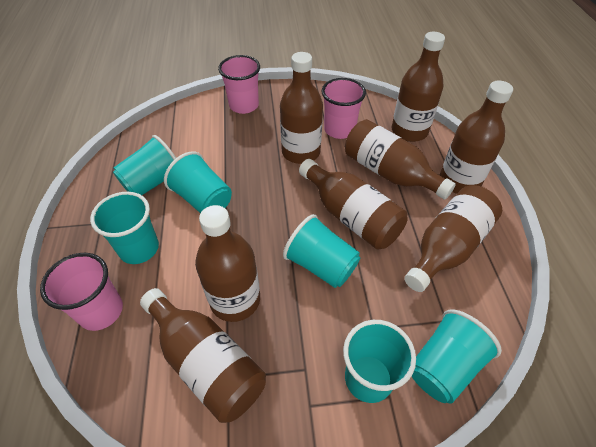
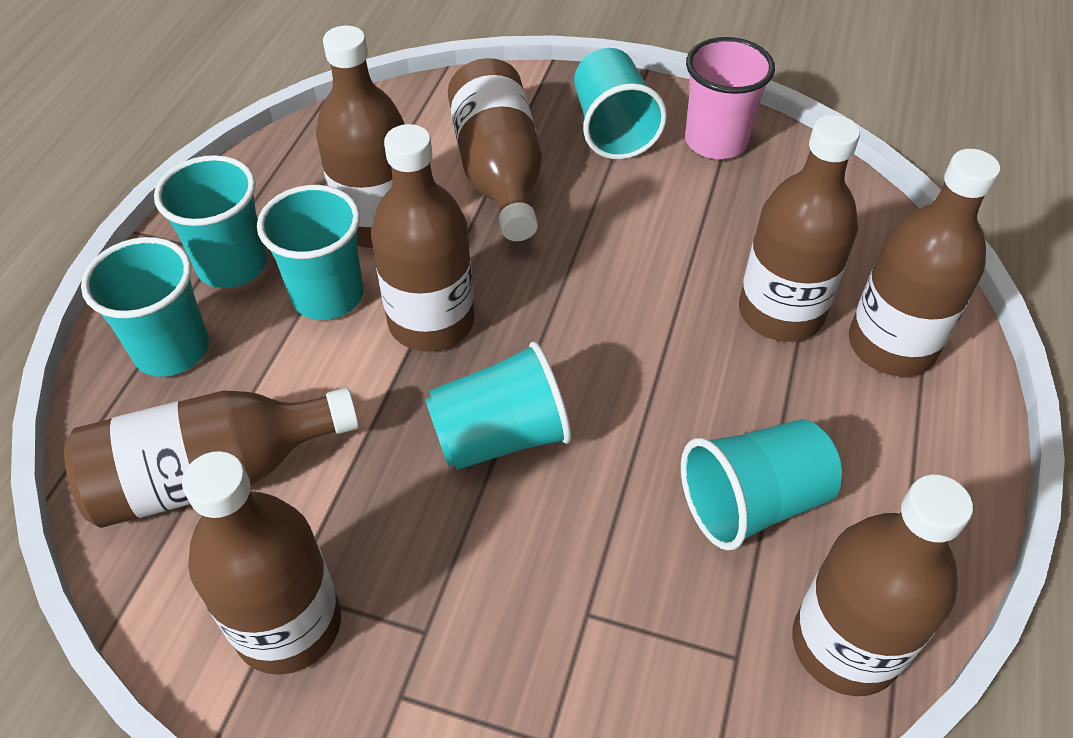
pink cup: 3 -> 1

